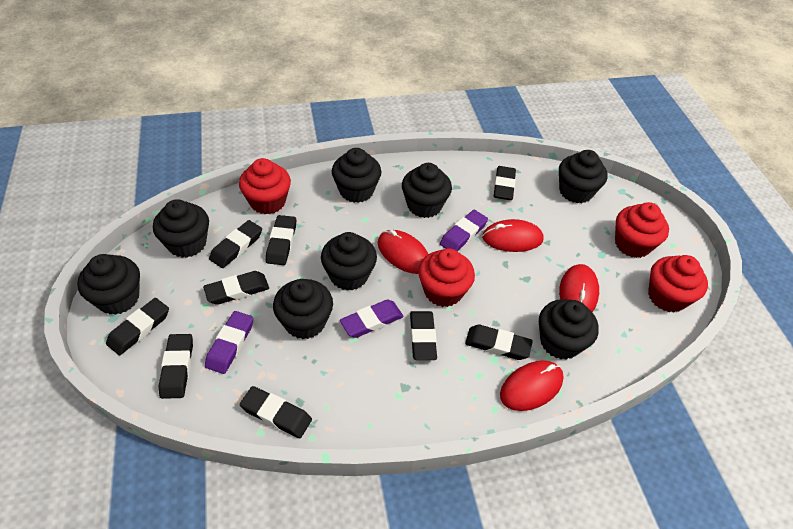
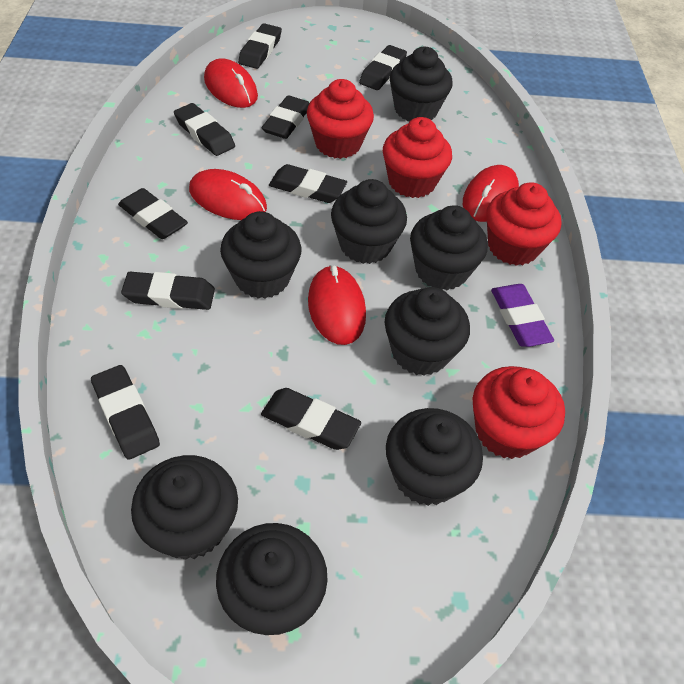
purple eraser: 3 -> 1

